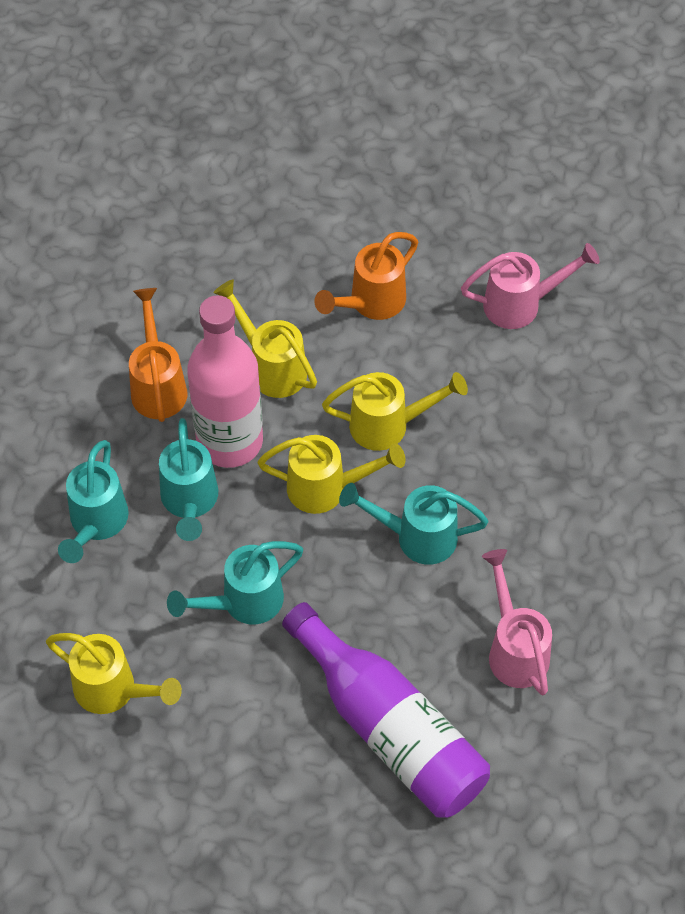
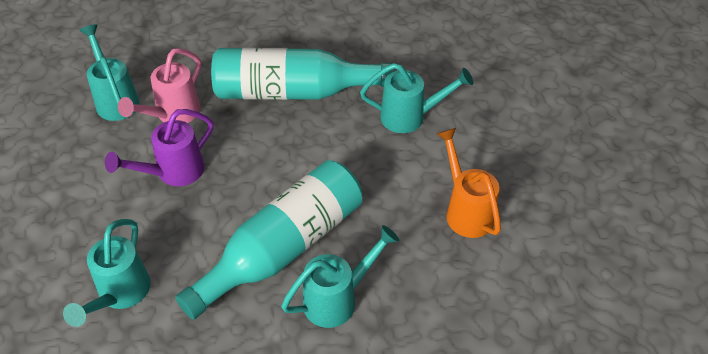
orange watering can: 2 -> 1
pink bottle: 1 -> 0
pink watering can: 2 -> 1
purple bottle: 1 -> 0
purple watering can: 0 -> 1
turquoise bottle: 0 -> 2
yellow watering can: 4 -> 0

